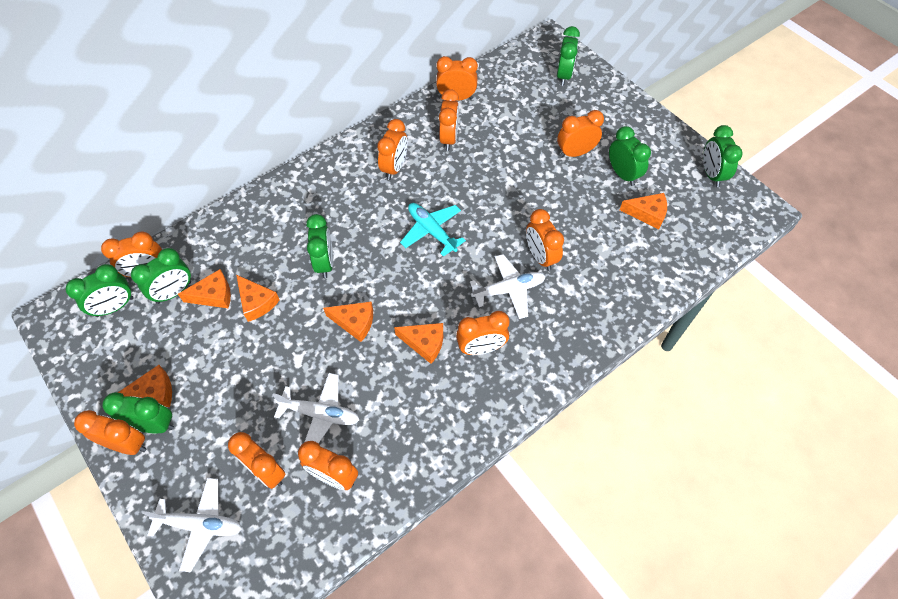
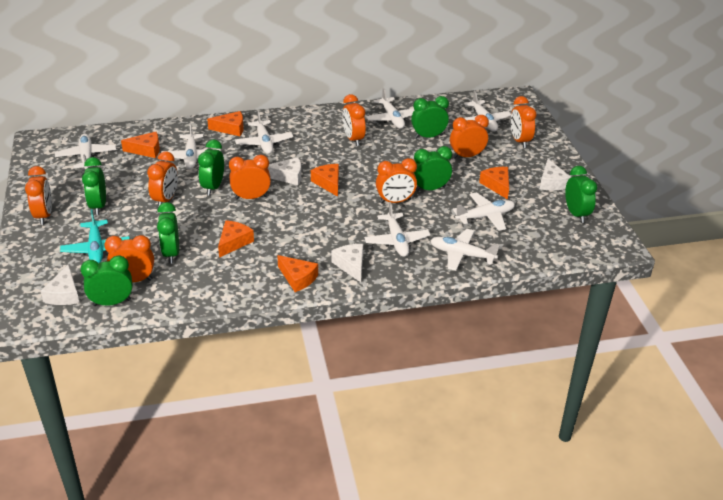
orange clock: 10 -> 8
white cheese: 0 -> 4
white plane: 3 -> 8

